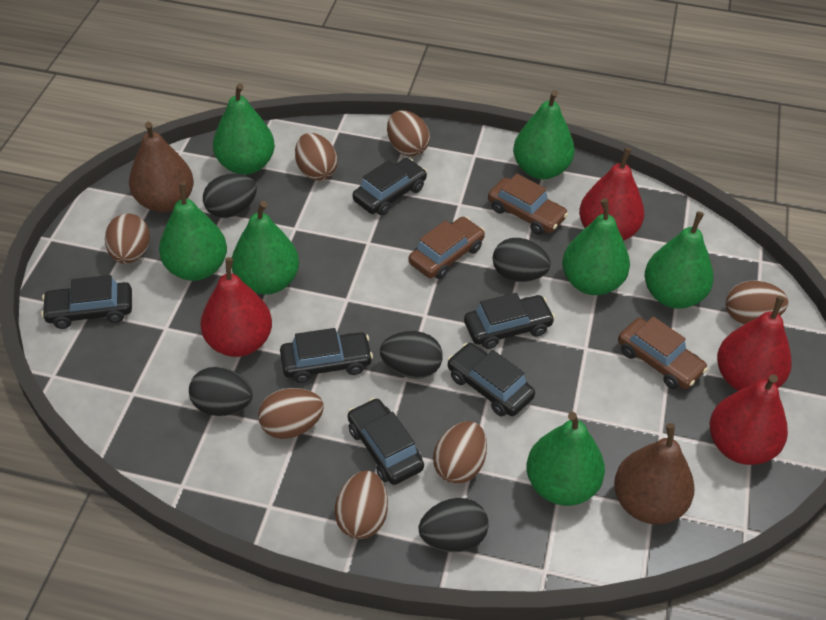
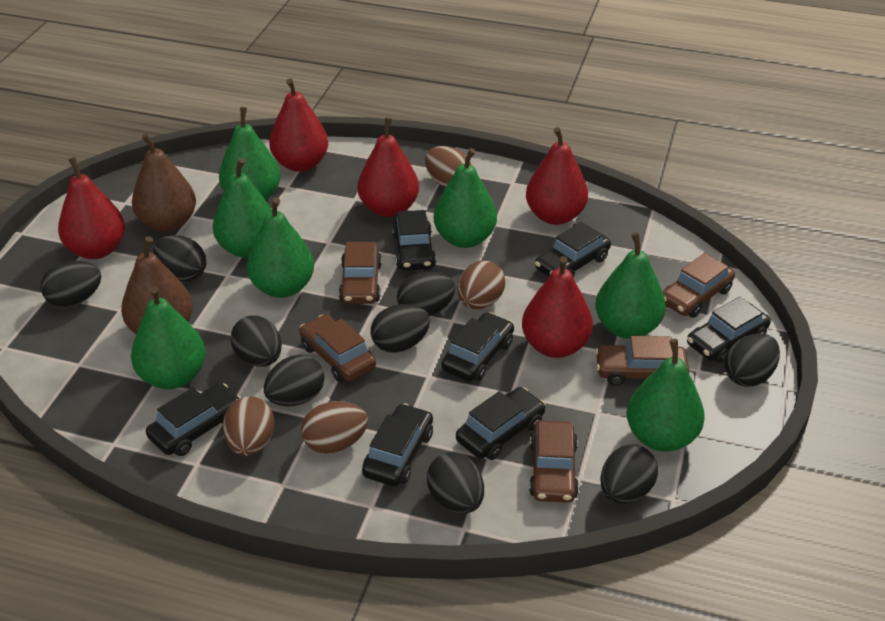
black car: 6 -> 7
black egg: 5 -> 9
brown car: 3 -> 5
brown egg: 7 -> 4
red pear: 4 -> 5

